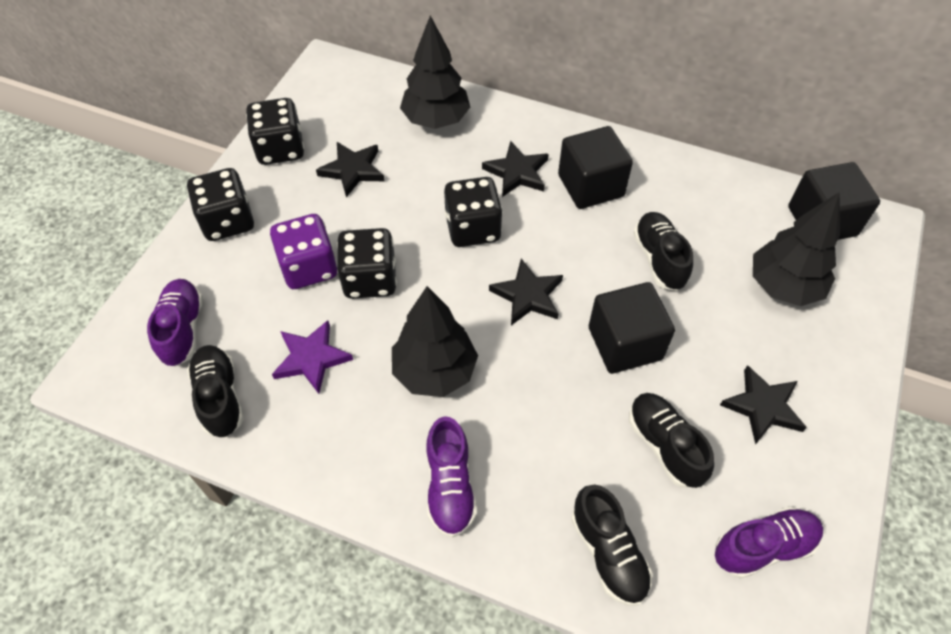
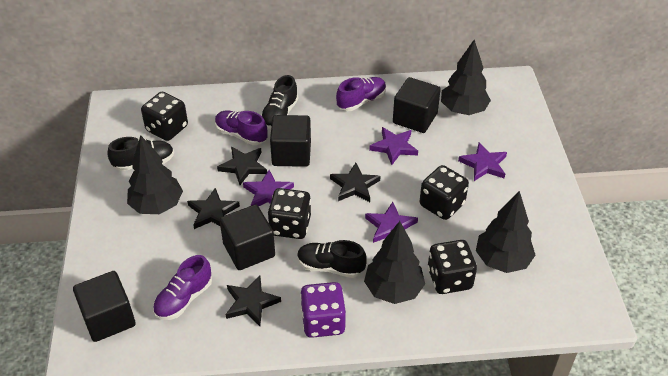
black cube: 3 -> 4
black shoe: 4 -> 3
black tree: 3 -> 4
purple star: 1 -> 4

